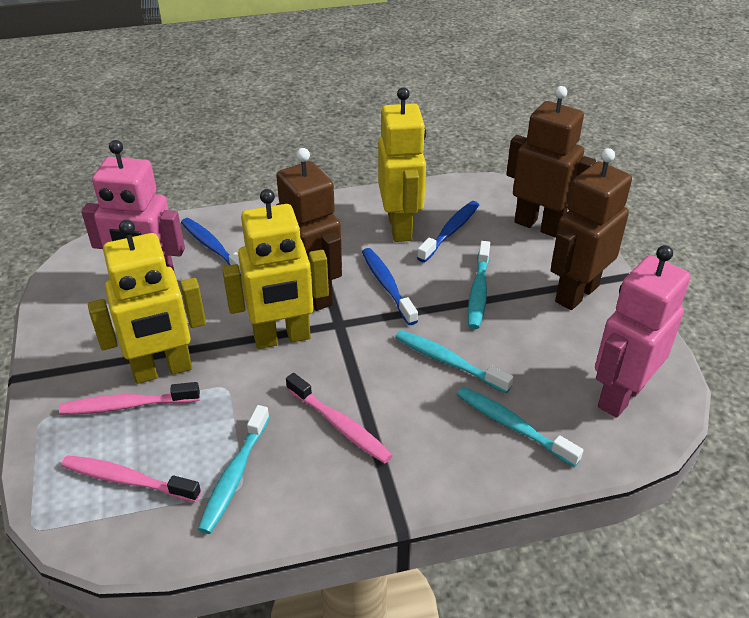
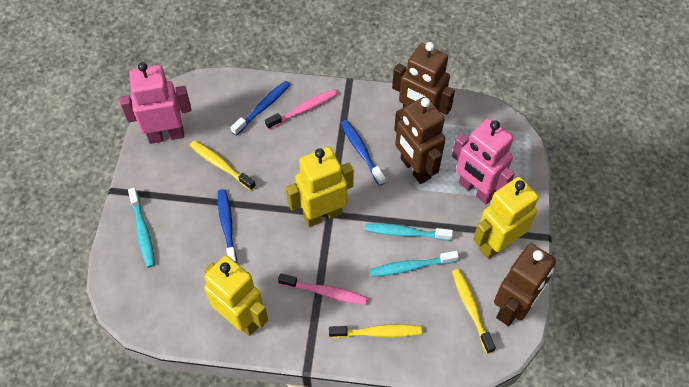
pink toothbrush: 3 -> 2
turquoise toothbrush: 4 -> 3
yellow toothbrush: 0 -> 3

